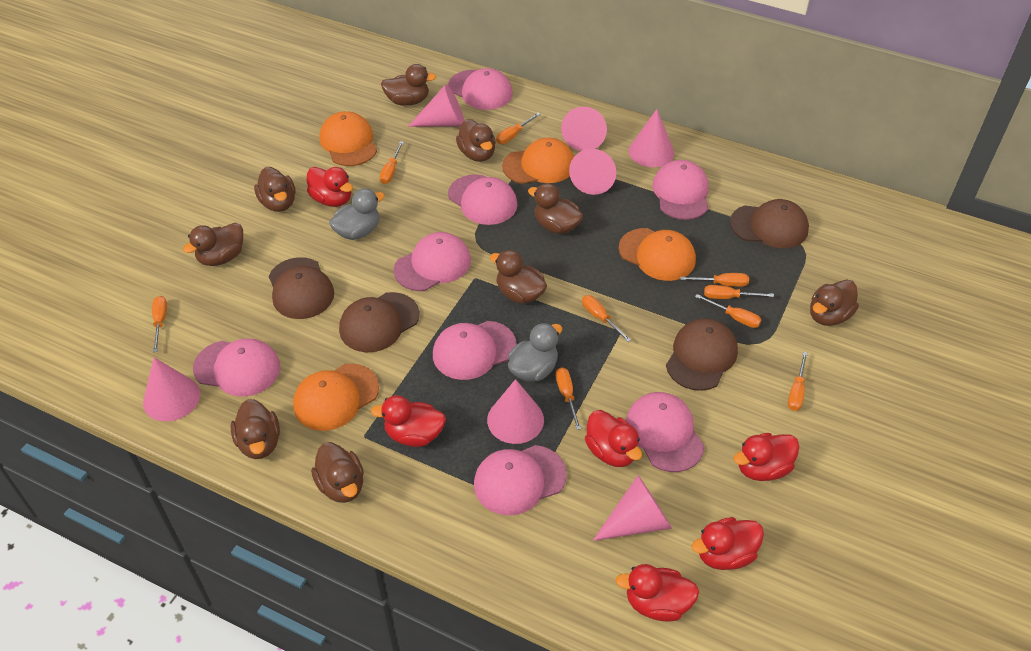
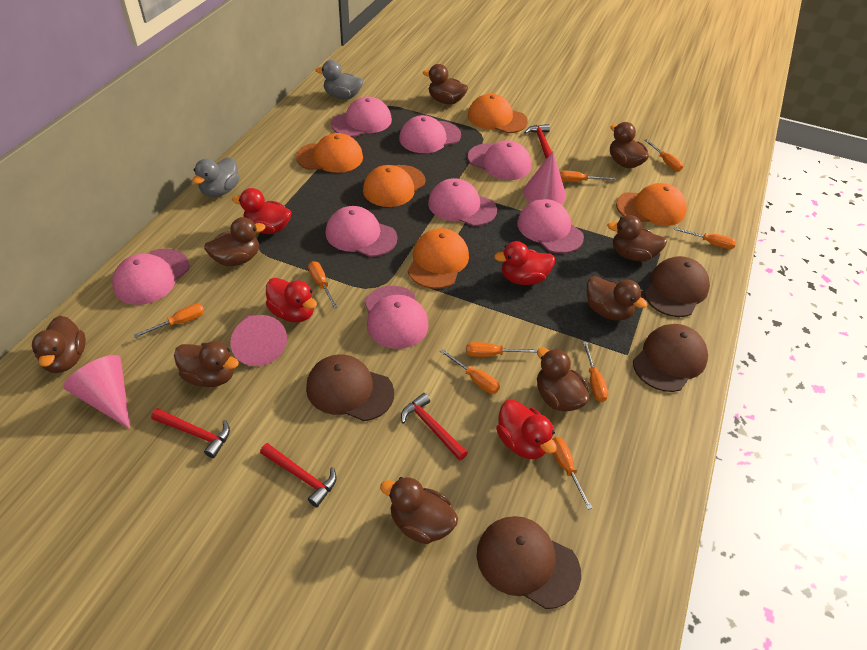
orange cap: 4 -> 5
pink cone: 7 -> 3
red duck: 6 -> 4
red hammer: 0 -> 4

